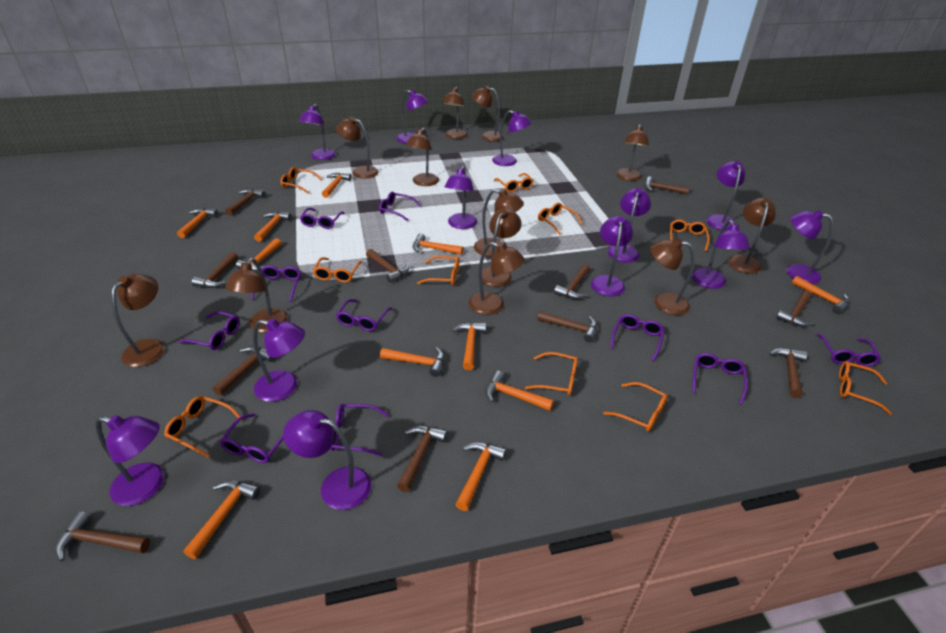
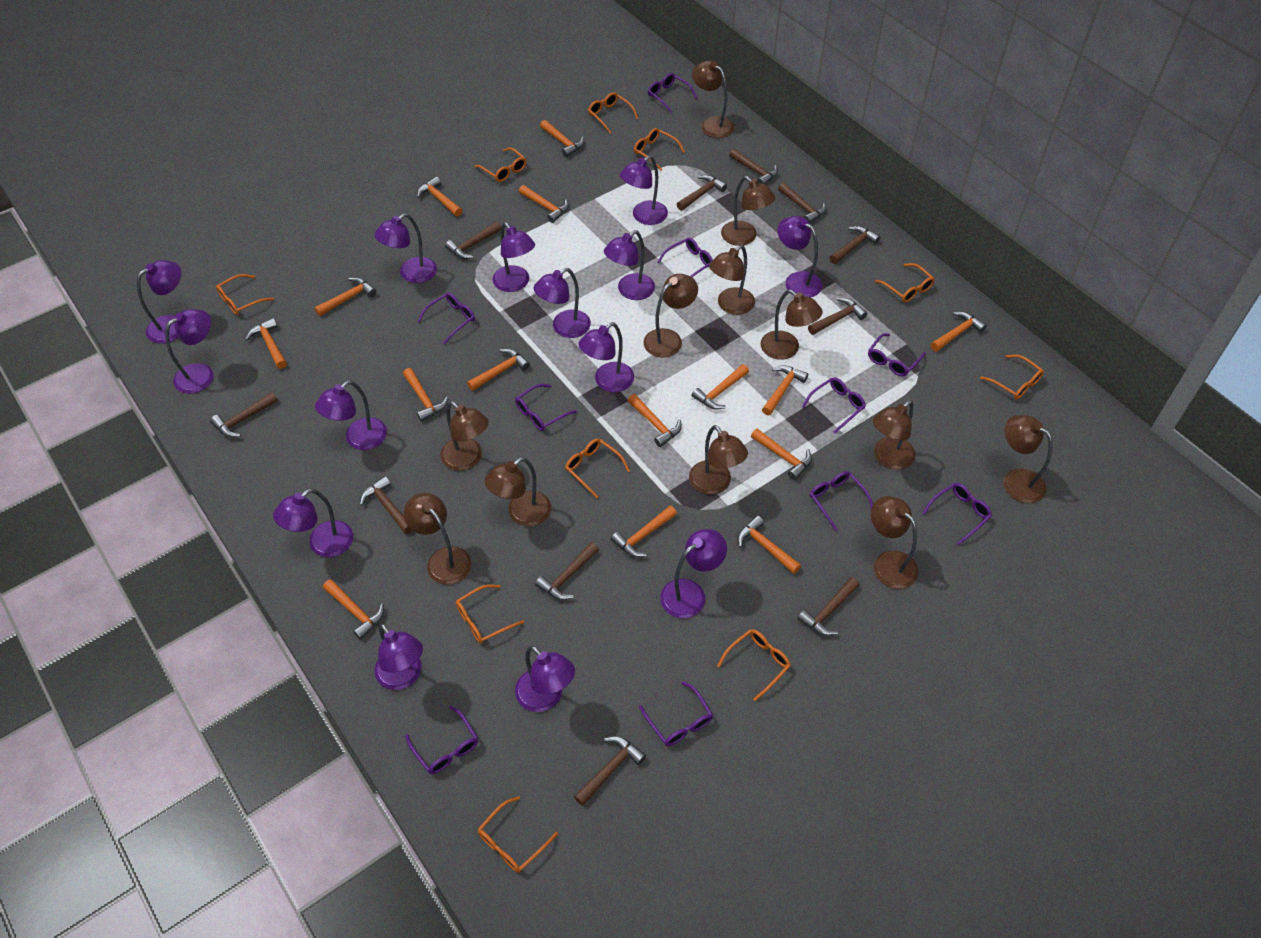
orange hammer: 11 -> 15
purple lamp: 12 -> 14

